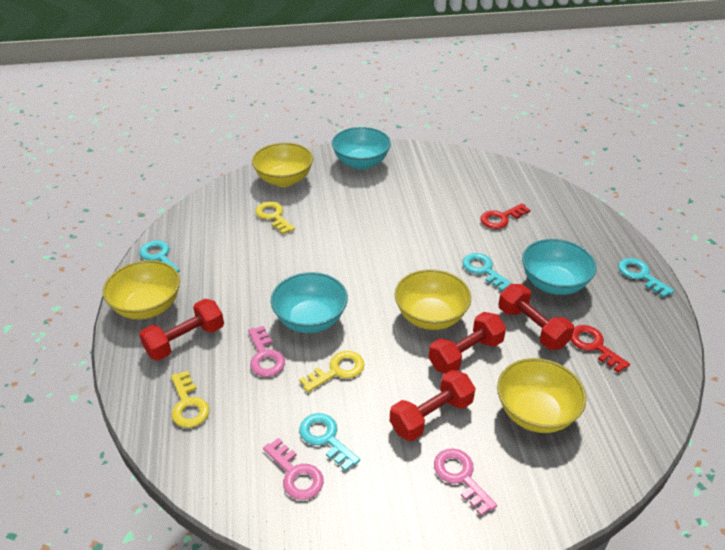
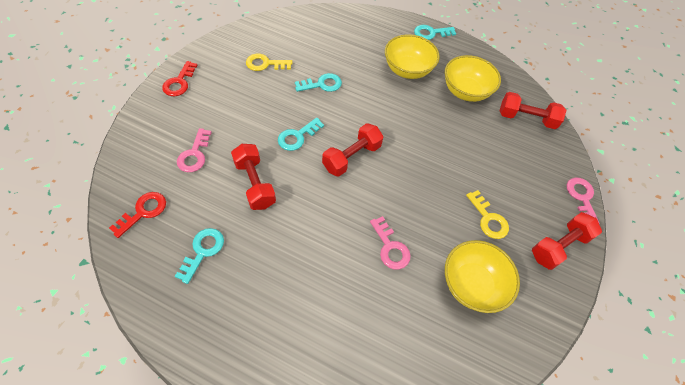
turquoise bowl: 3 -> 0
yellow bowl: 4 -> 3
yellow key: 3 -> 2

